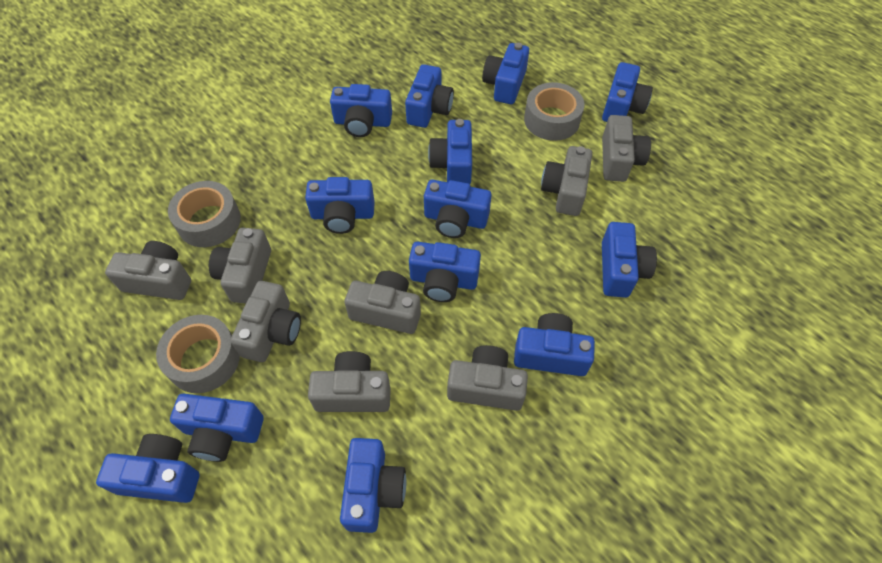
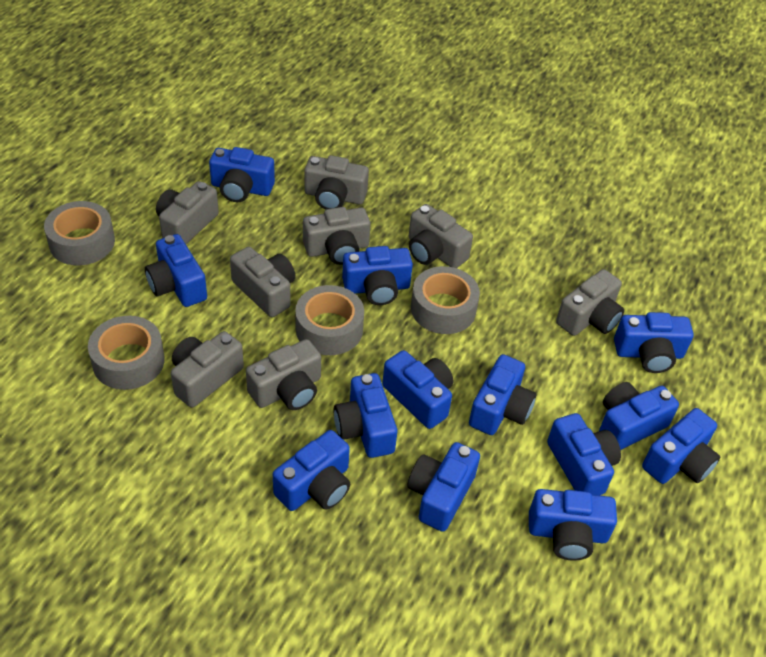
grey tape: 3 -> 4

